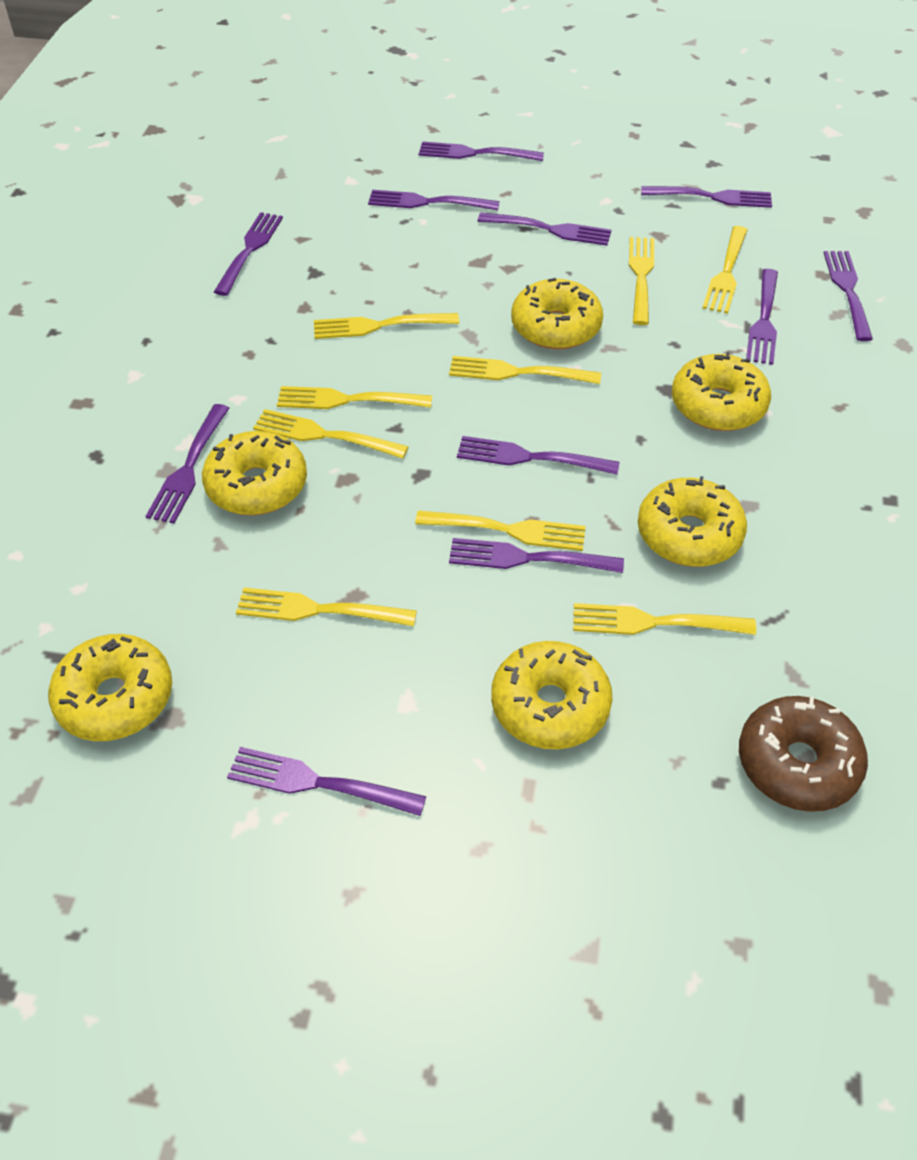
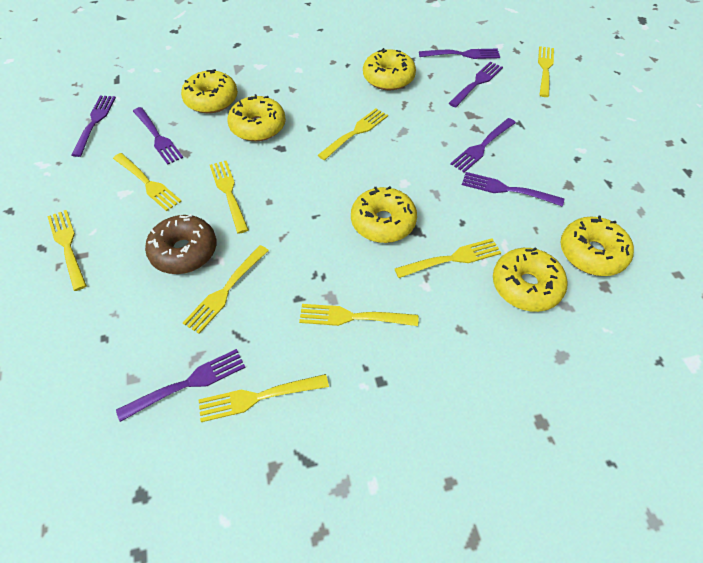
purple fork: 11 -> 7

